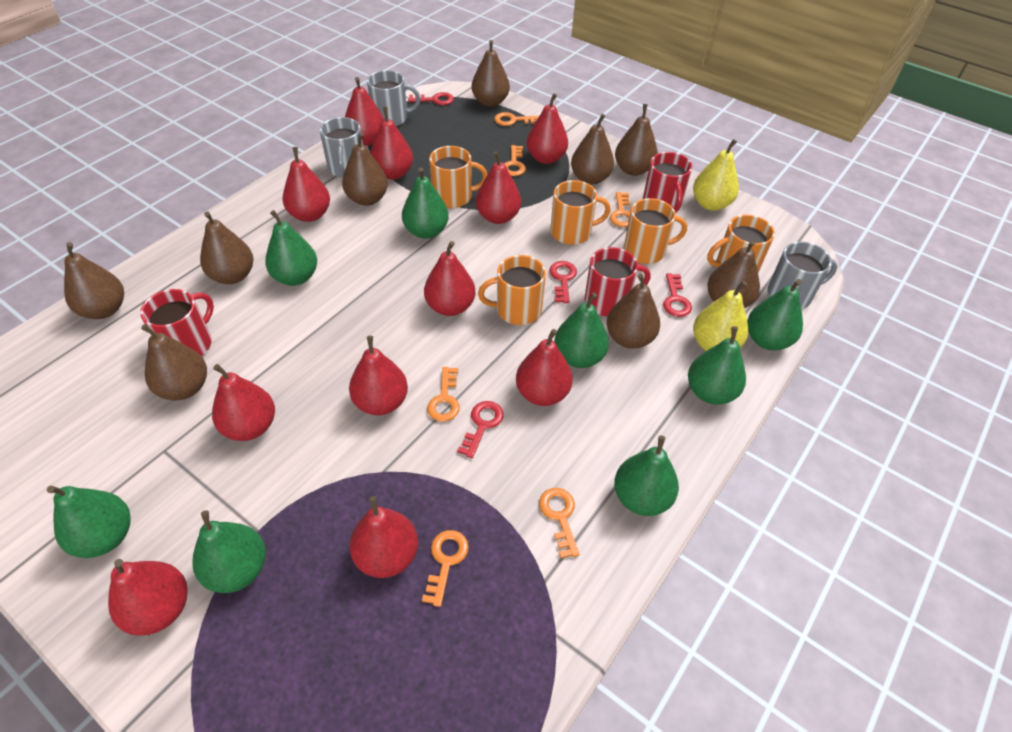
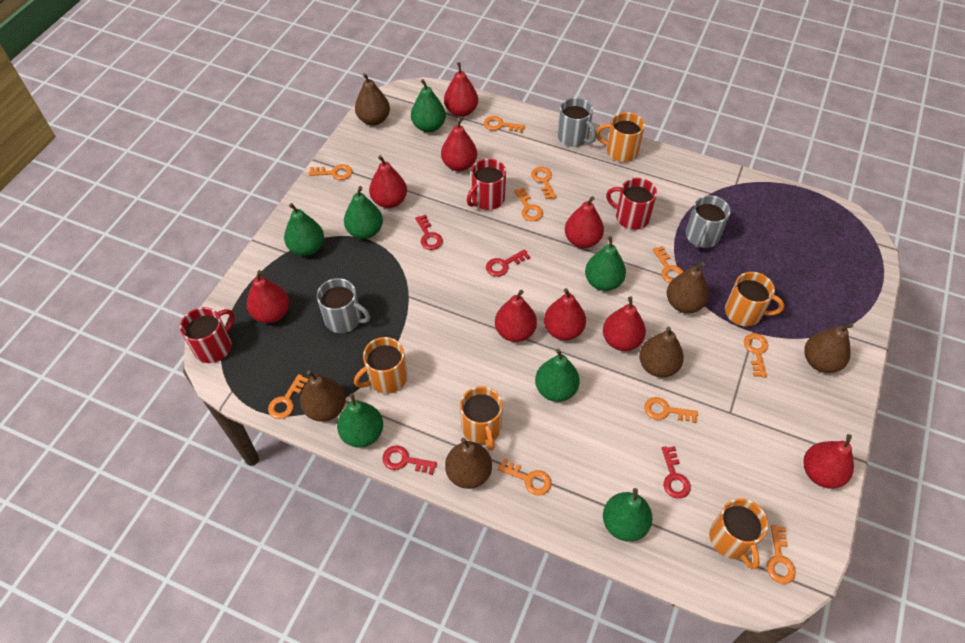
brown pear: 9 -> 6
green pear: 8 -> 7
orange key: 6 -> 10
red pear: 11 -> 9
yellow pear: 2 -> 0

